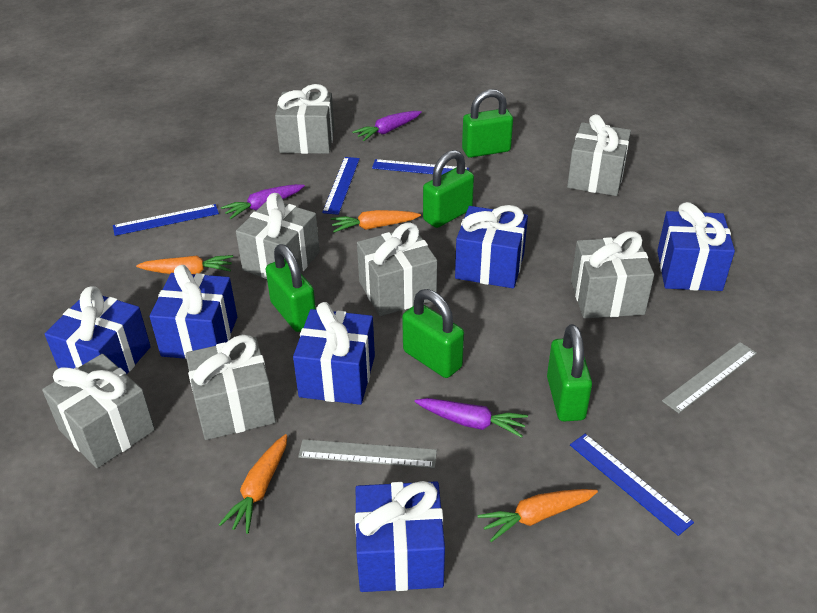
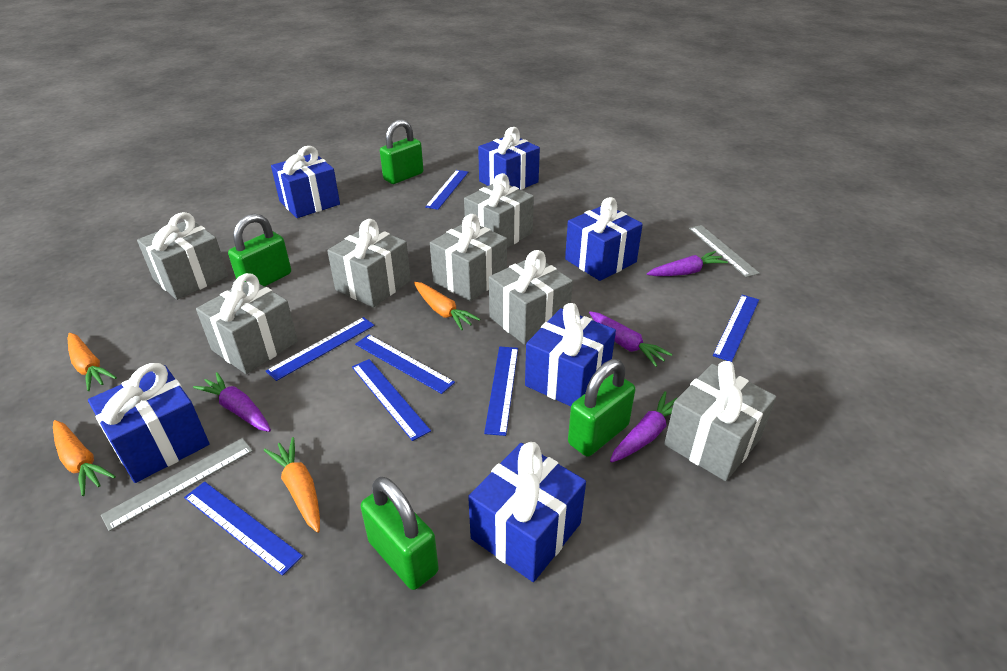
blue ruler: 4 -> 7
green padlock: 5 -> 4
purple carrot: 3 -> 4

